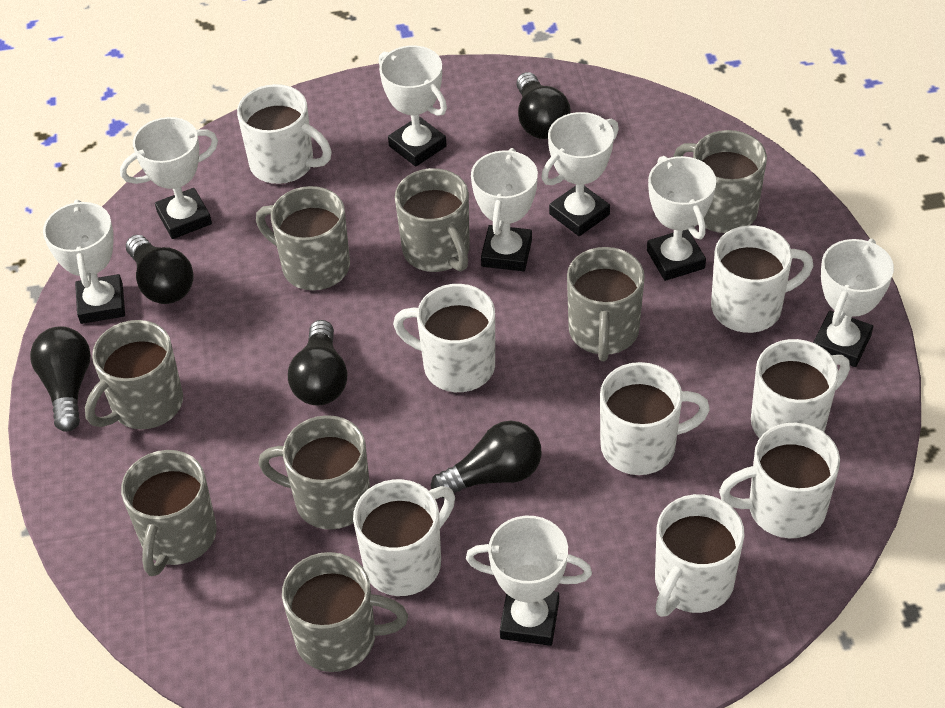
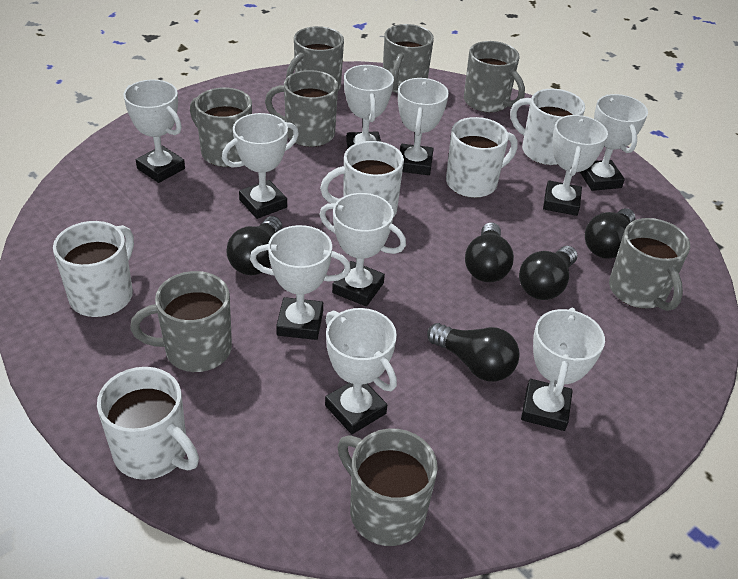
white mug: 8 -> 5
white trophy: 8 -> 10

